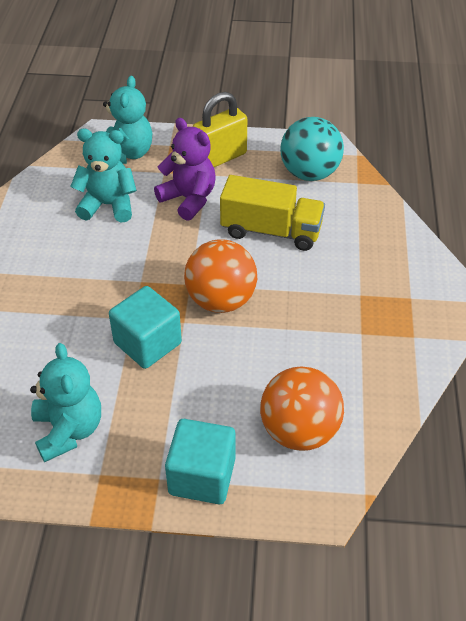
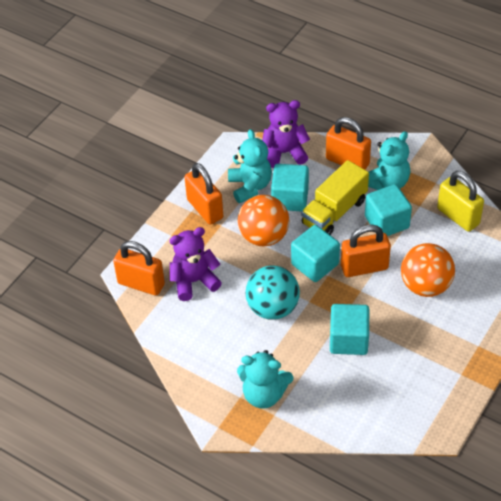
orange padlock: 0 -> 4
purple teddy bear: 1 -> 2
turquoise cube: 2 -> 4

